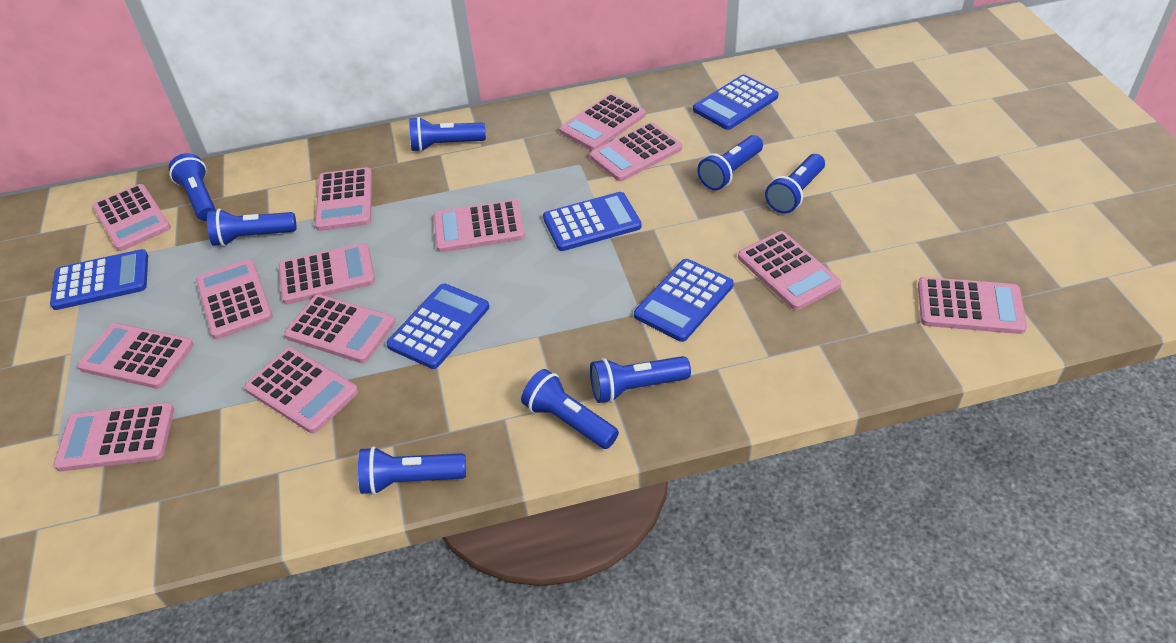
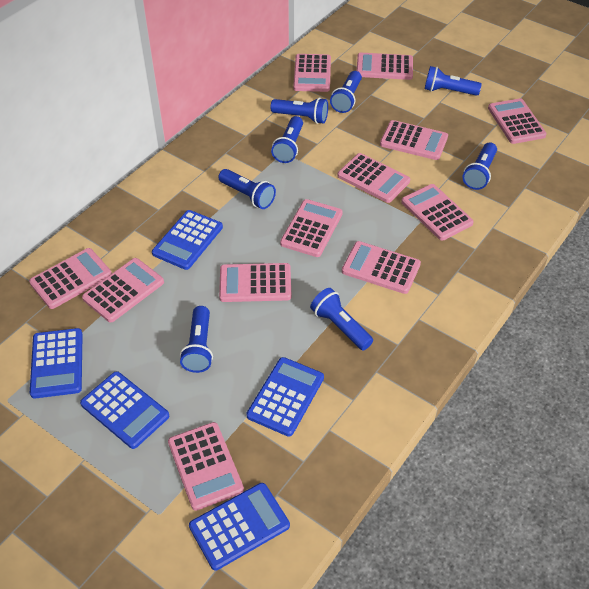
pink calculator: 13 -> 12

